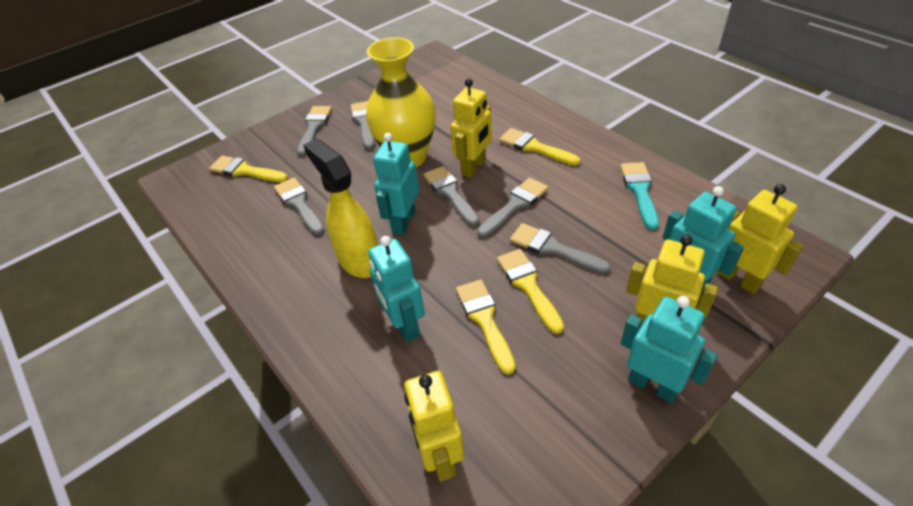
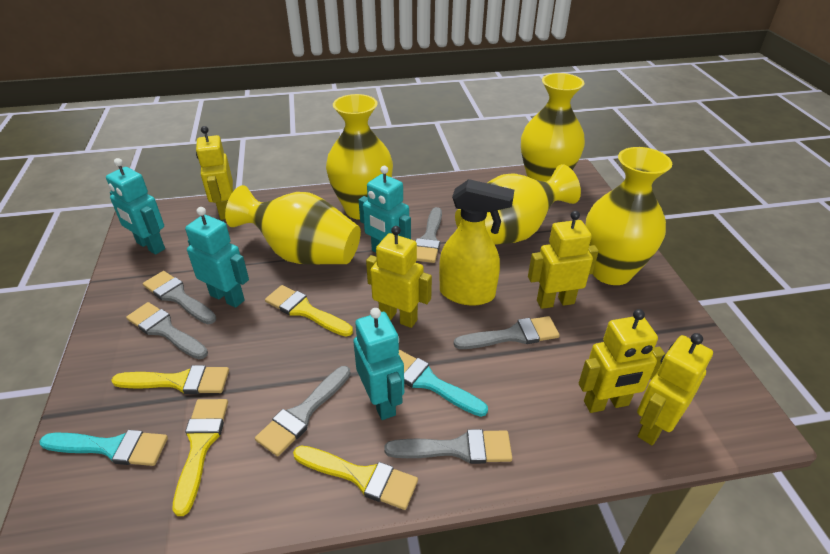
turquoise brush: 1 -> 2
yellow robot: 4 -> 5
yellow vase: 1 -> 5

